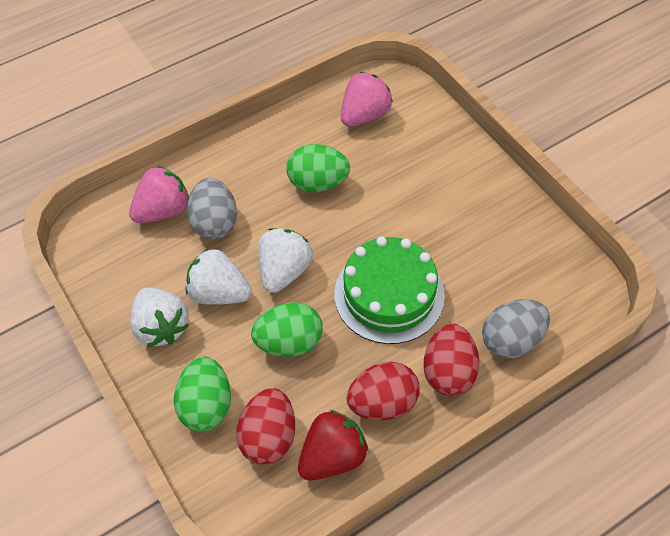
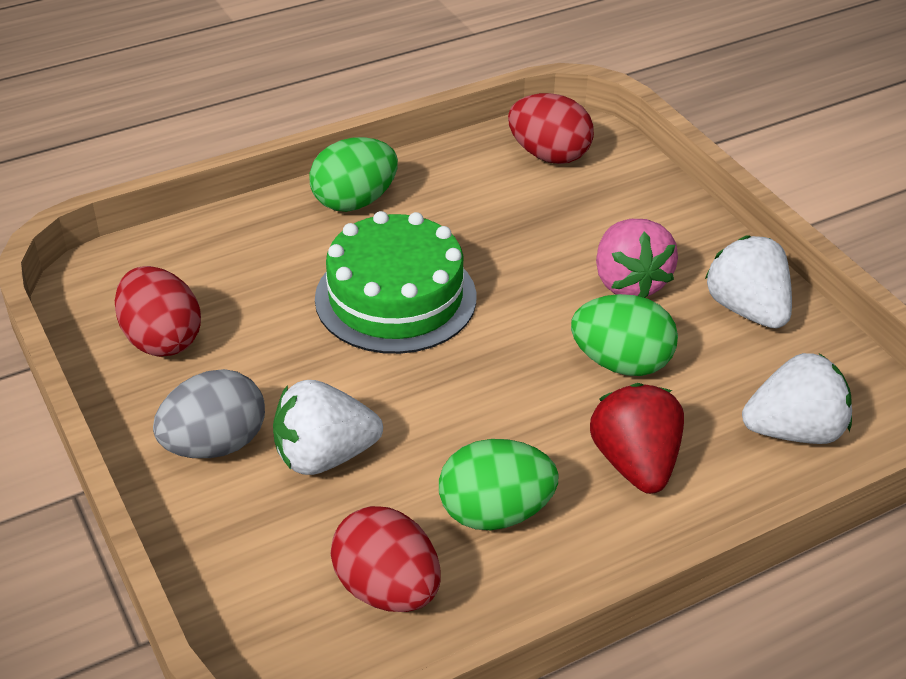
grey egg: 2 -> 1
pink strawberry: 2 -> 1

